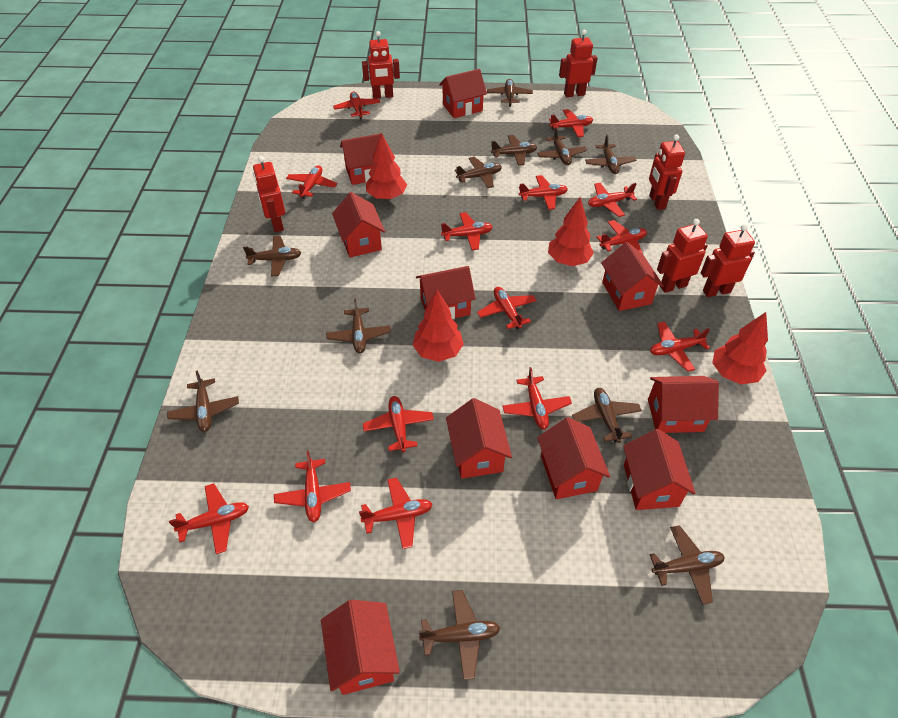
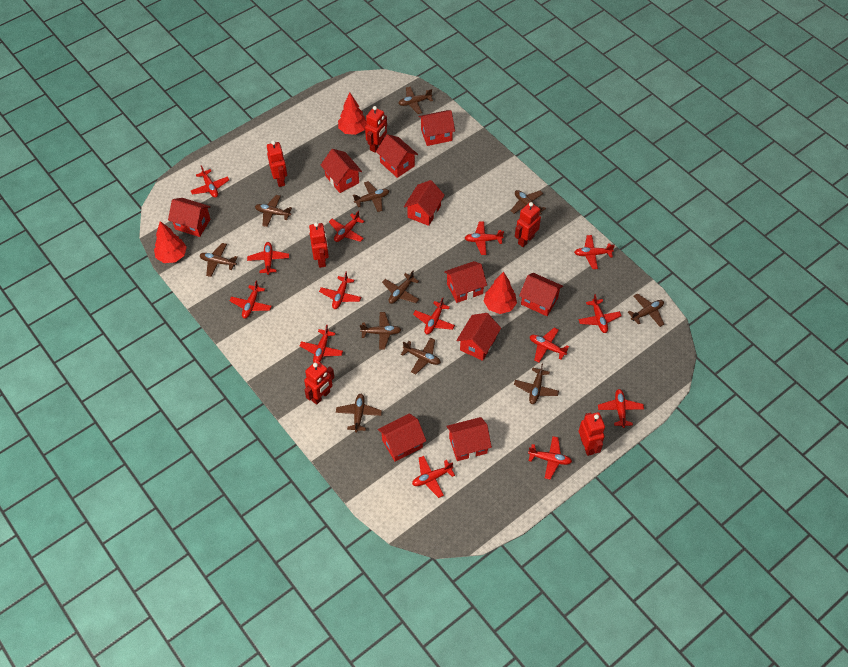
red tree: 4 -> 3

